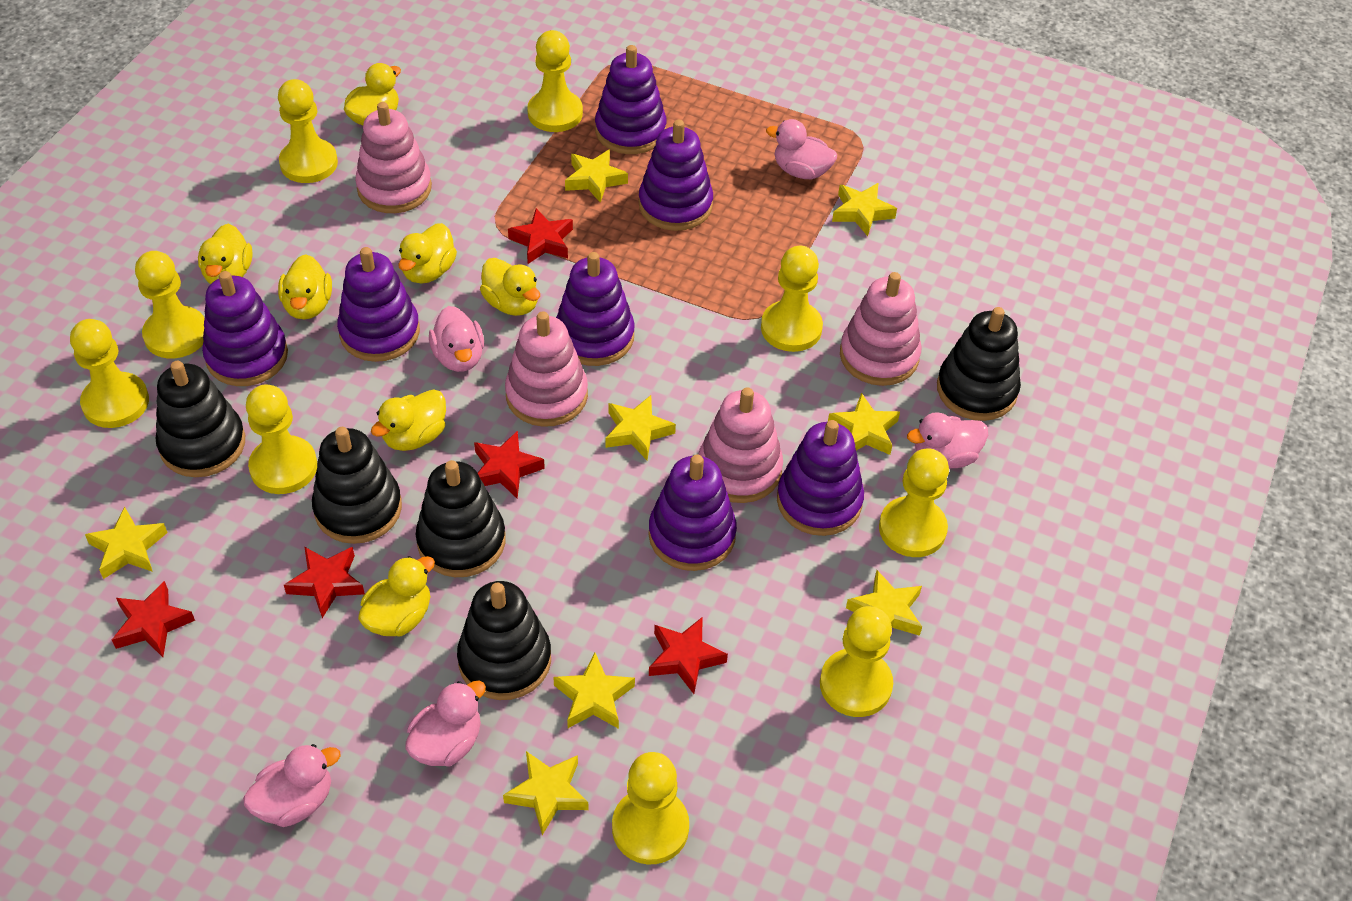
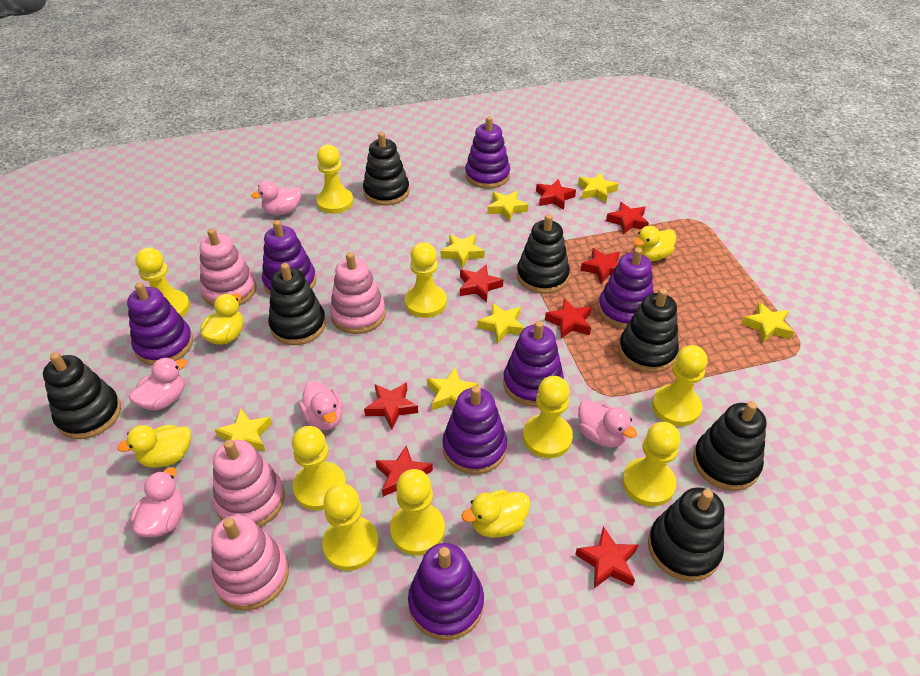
black stacking toy: 5 -> 7
red star: 5 -> 8
yellow duck: 7 -> 4
yellow star: 8 -> 7

